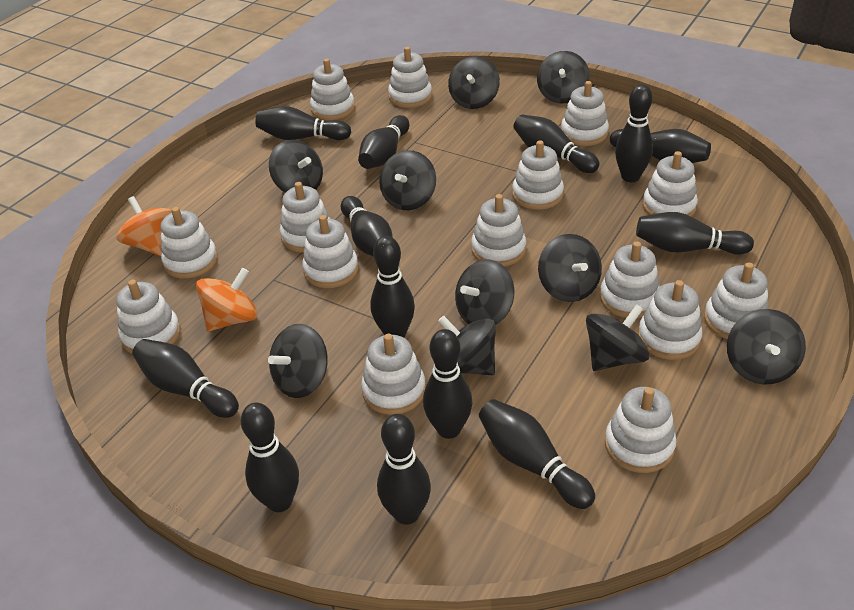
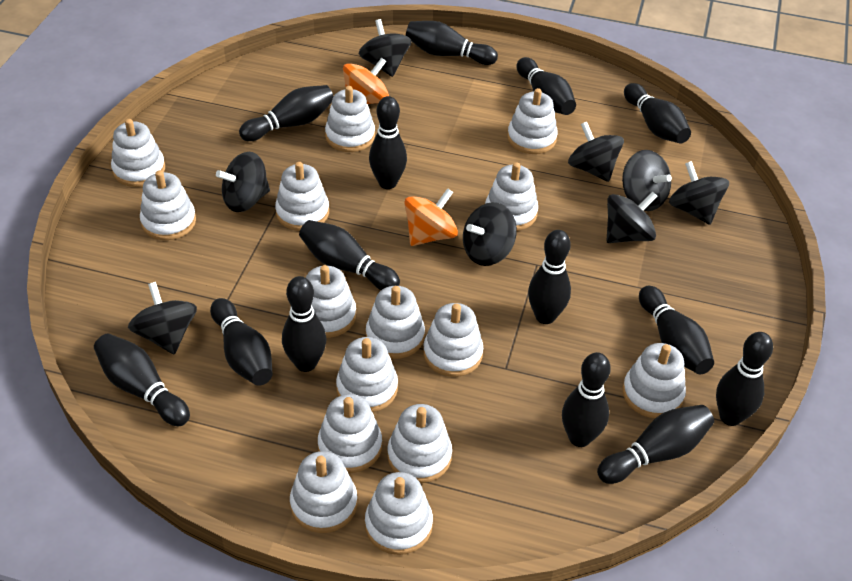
black bowling pin: 13 -> 14
black spinning top: 10 -> 8

